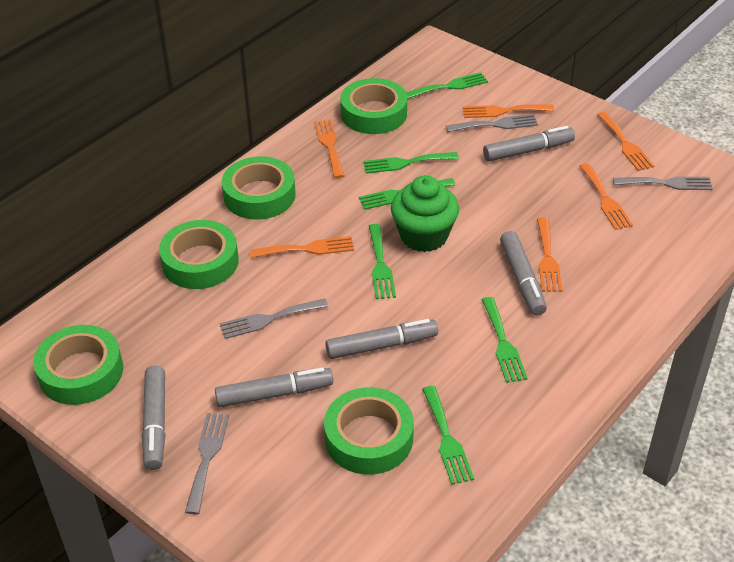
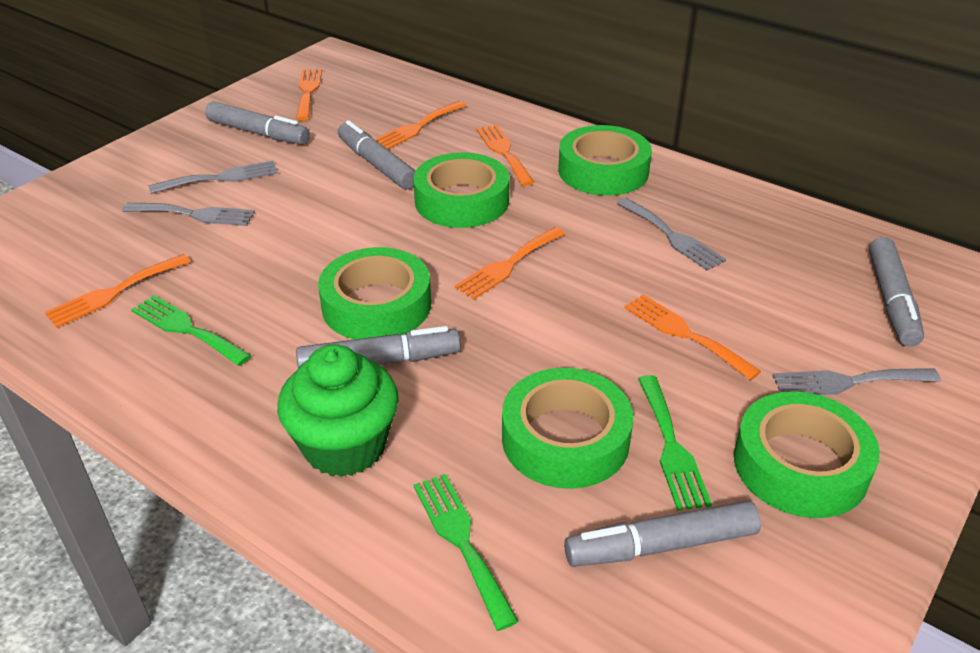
green fork: 6 -> 3

